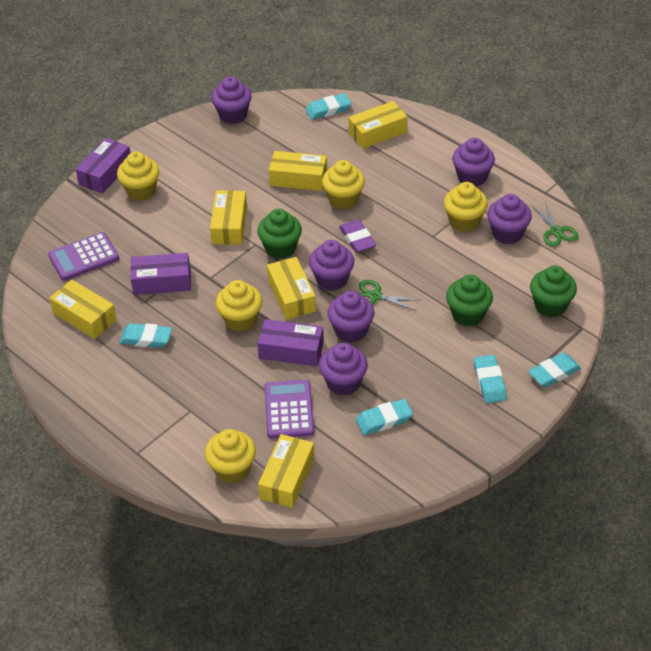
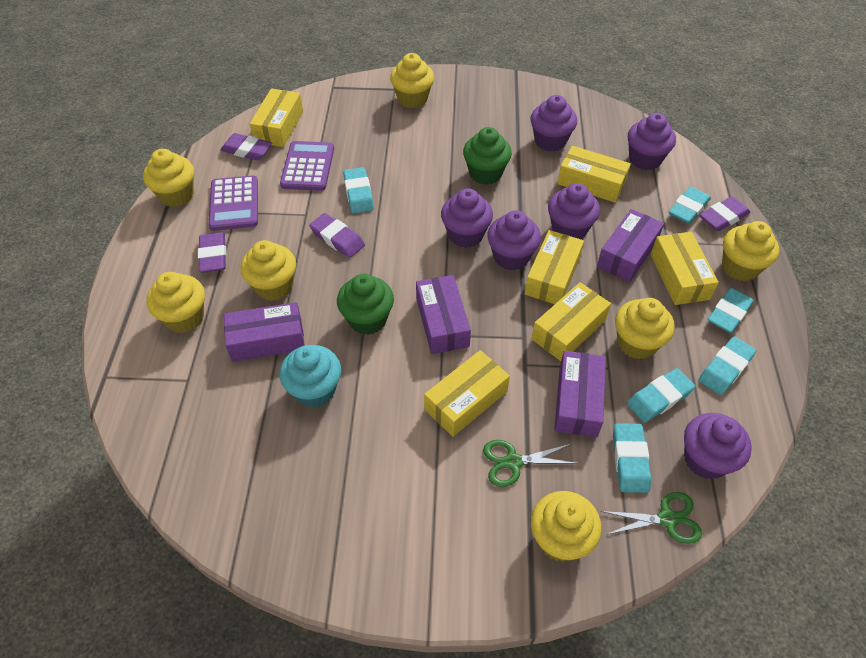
green cupcake: 3 -> 2
purple box: 3 -> 4
purple eraser: 1 -> 4
turquoise cupcake: 0 -> 1
turquoise eraser: 5 -> 6
yellow cupcake: 5 -> 7

